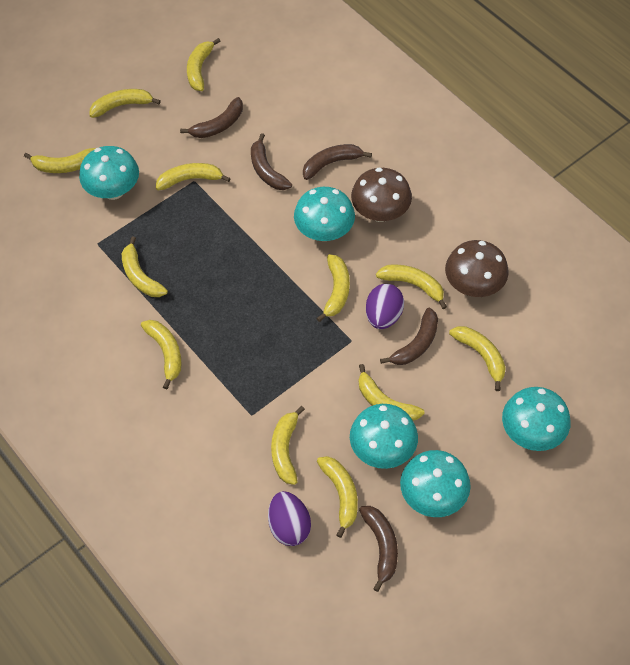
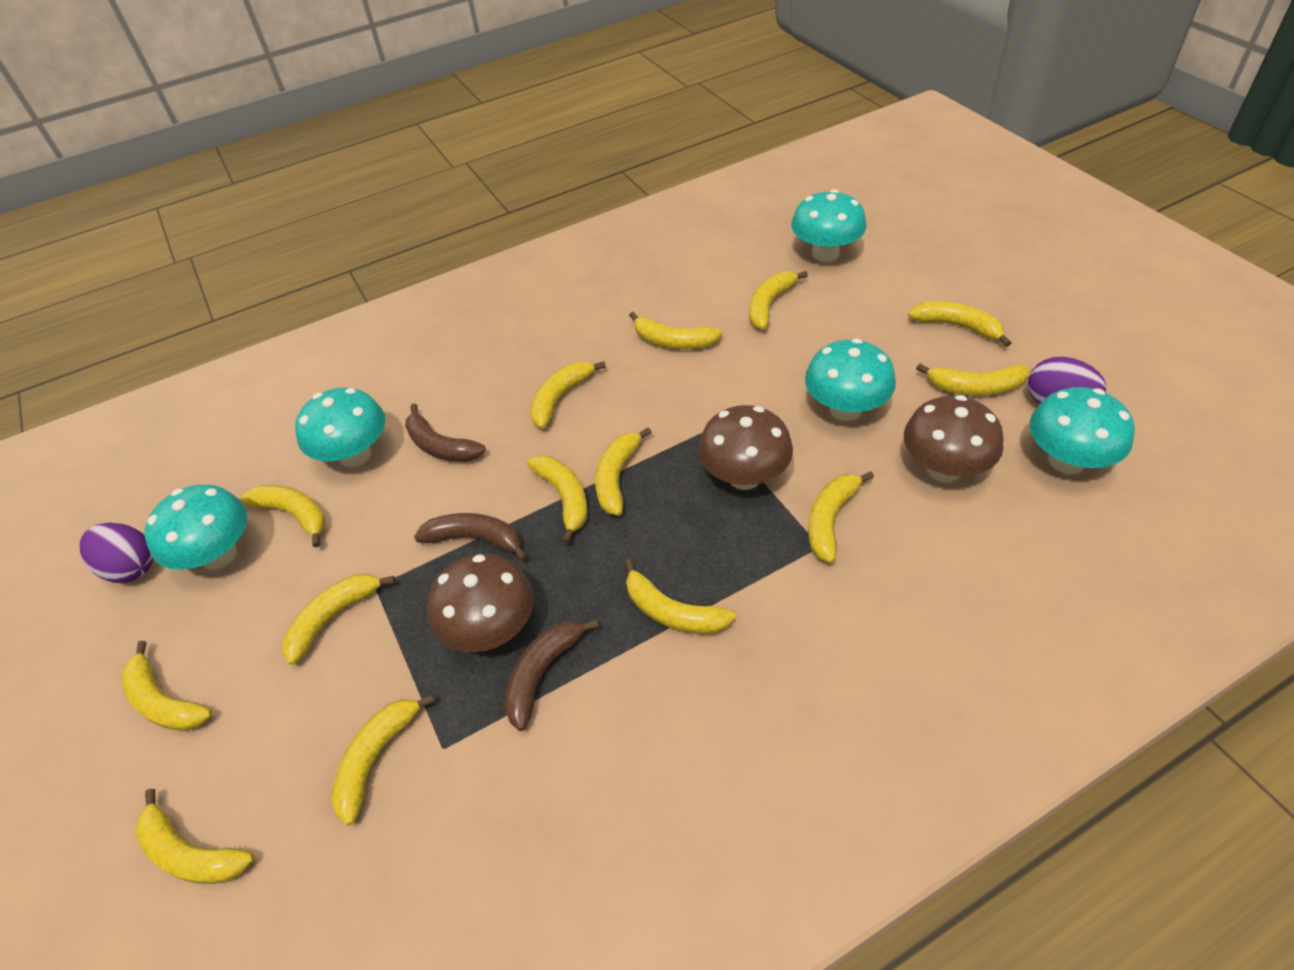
brown banana: 5 -> 3
brown mushroom: 2 -> 3
yellow banana: 12 -> 14

